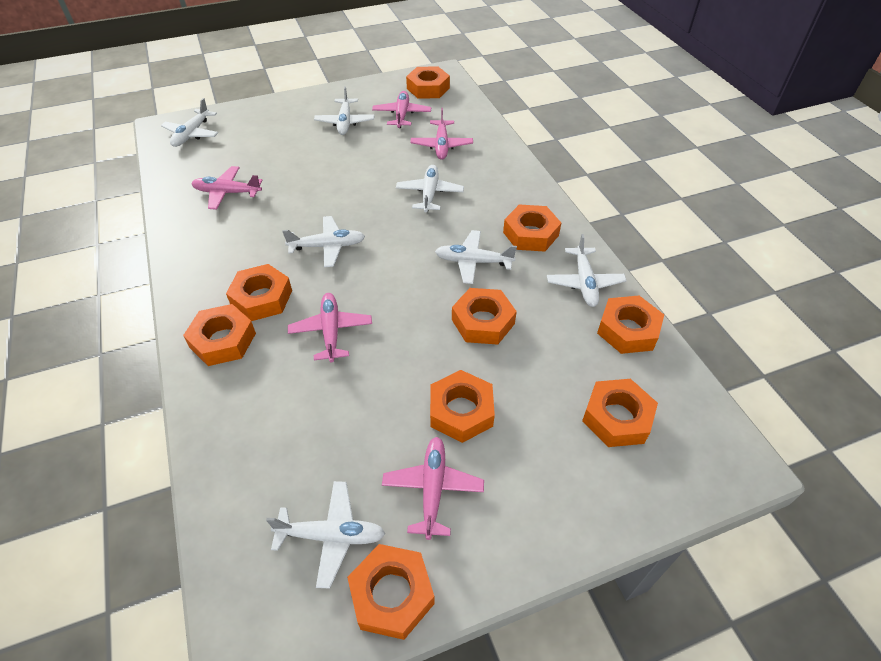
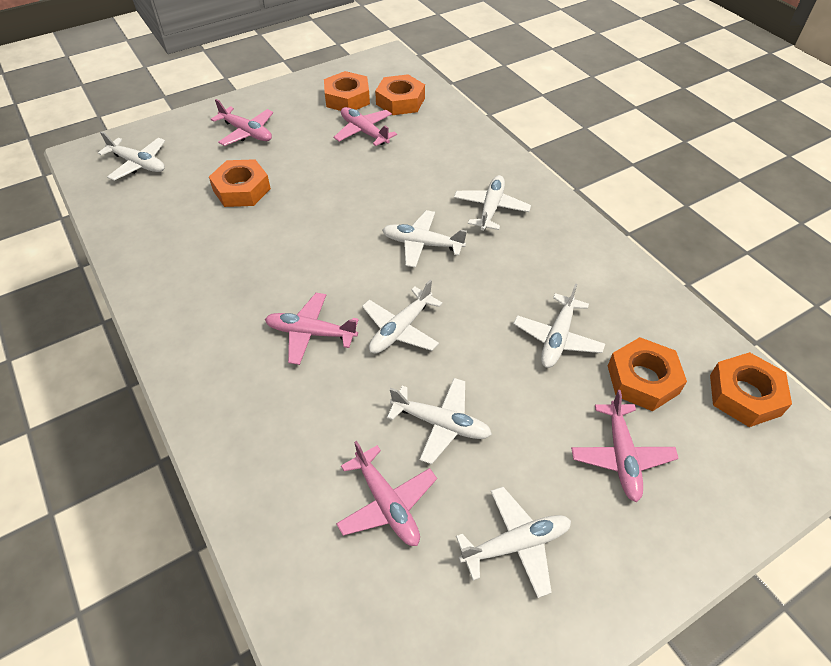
orange nut: 9 -> 5

